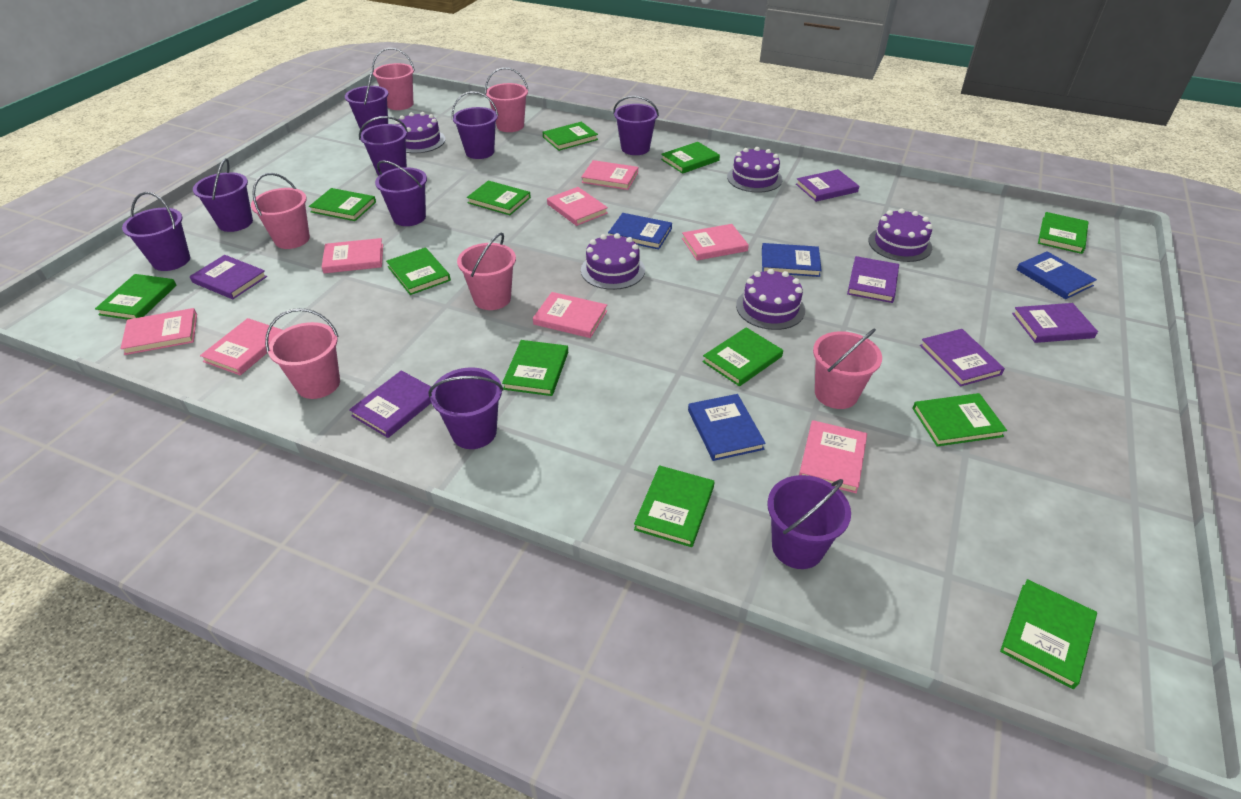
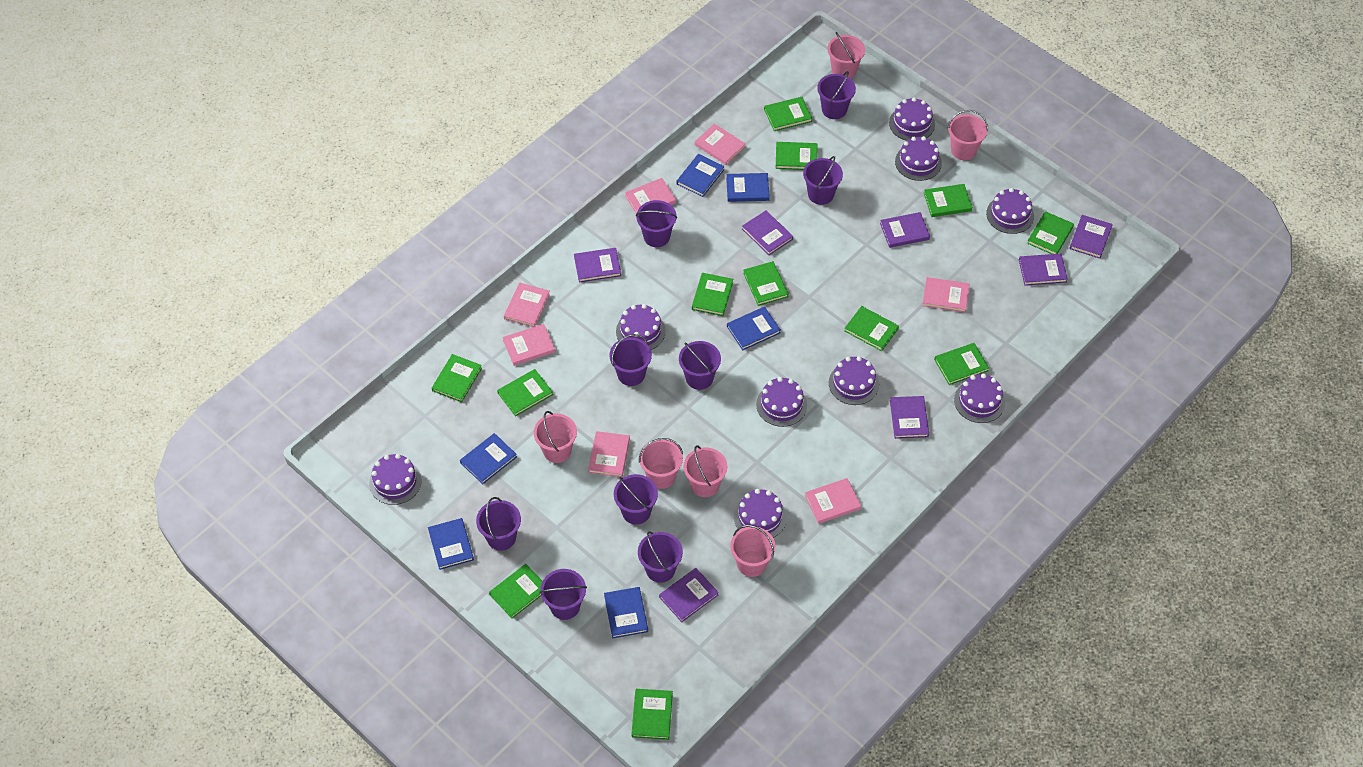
blue book: 4 -> 6
pink book: 8 -> 7
purple book: 6 -> 7
purple cake: 5 -> 9

